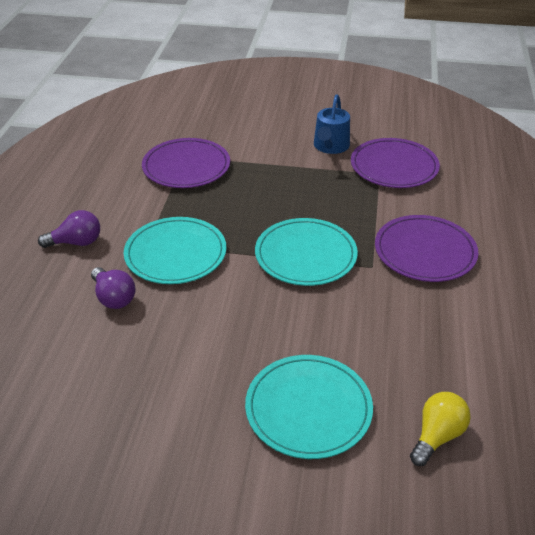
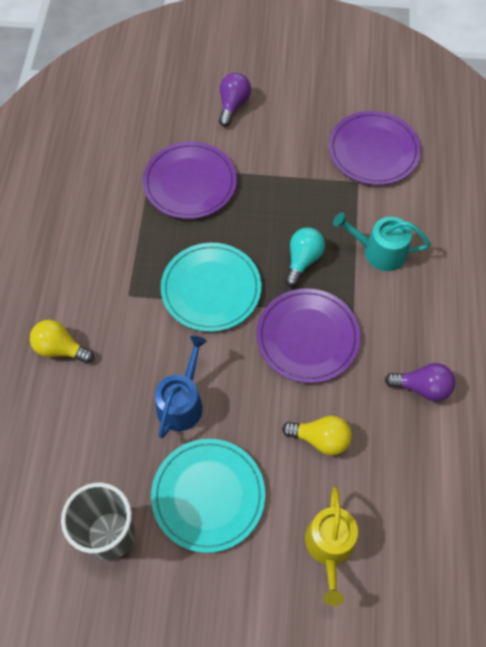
grey cup: 0 -> 1
turquoise light bulb: 0 -> 1
turquoise plate: 3 -> 2
turquoise watering can: 0 -> 1
yellow light bulb: 1 -> 2
yellow watering can: 0 -> 1

